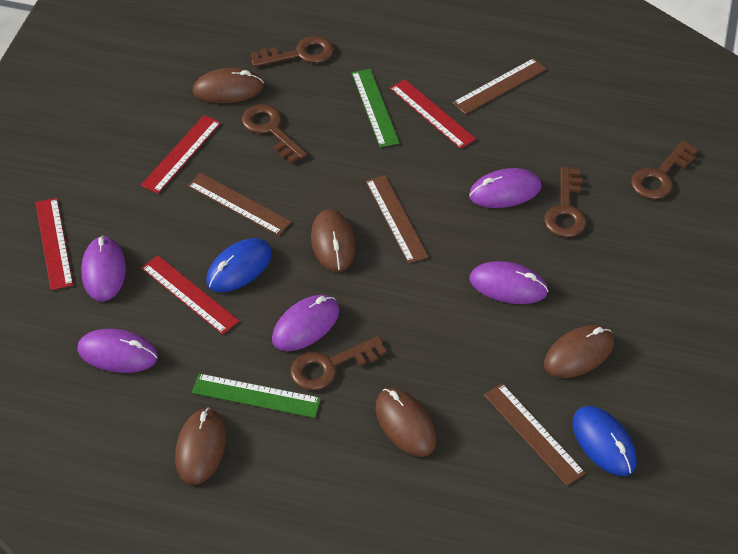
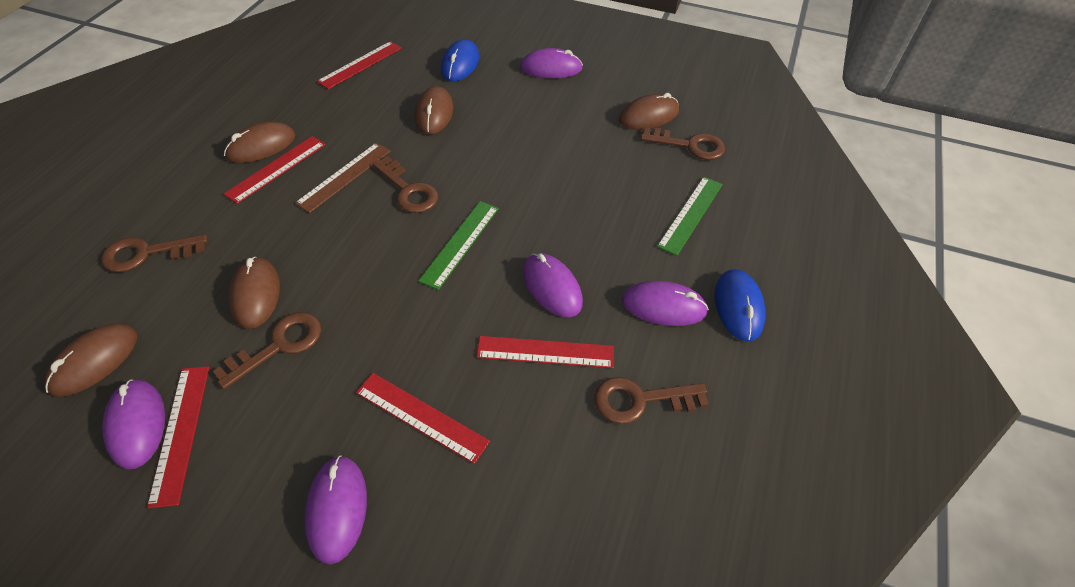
brown ruler: 4 -> 1
red ruler: 4 -> 5

